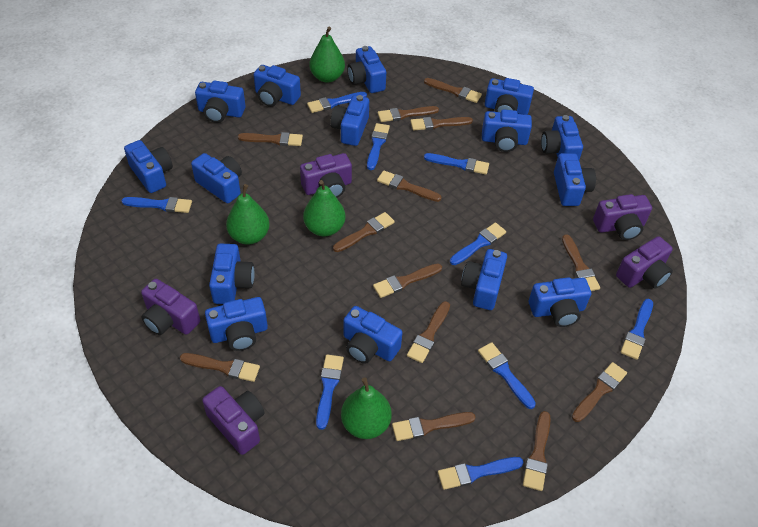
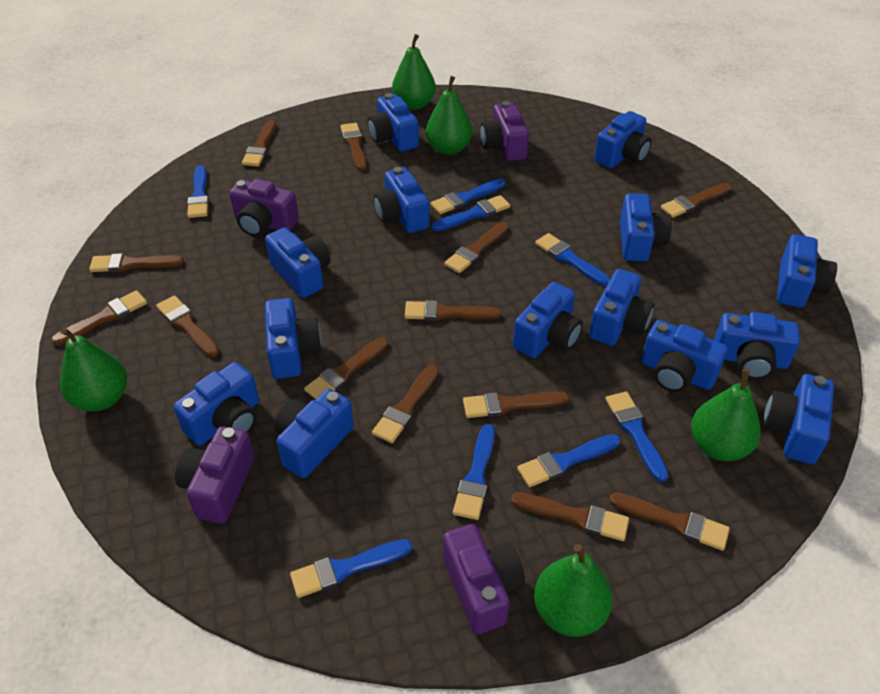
blue brush: 9 -> 8
blue camera: 15 -> 14
green pear: 4 -> 5
purple camera: 5 -> 4

